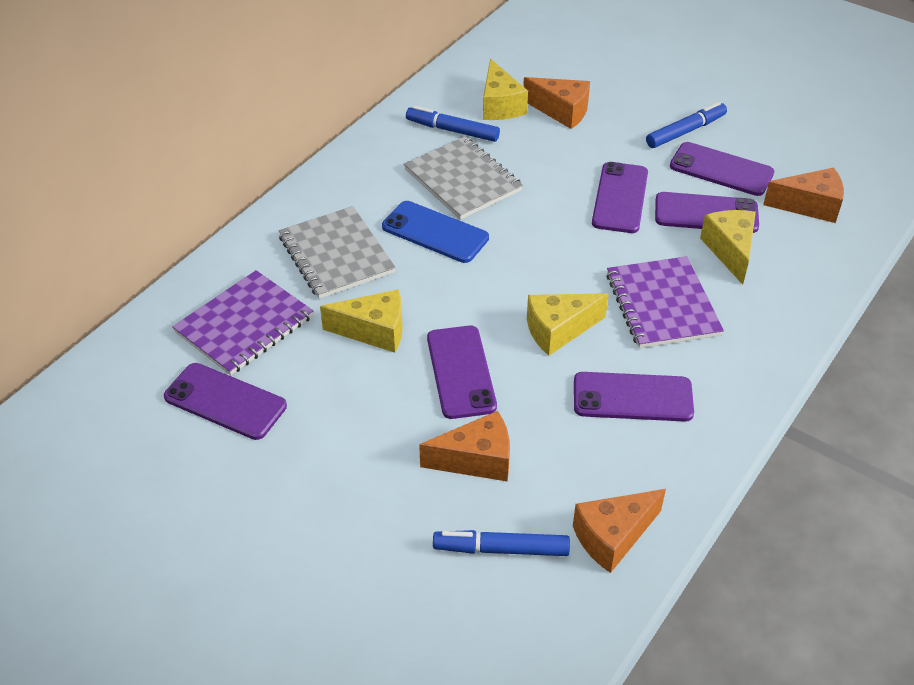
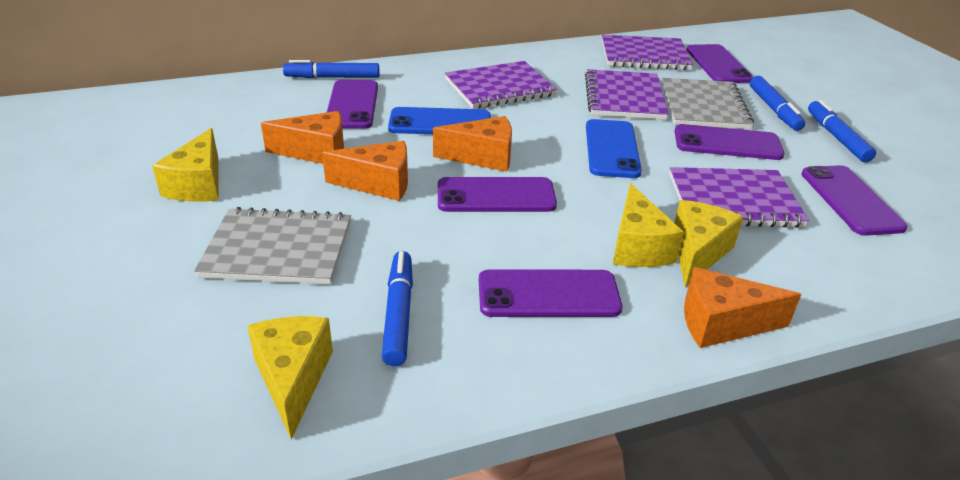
blue marker: 3 -> 4
blue phone: 1 -> 2
purple notebook: 2 -> 4

